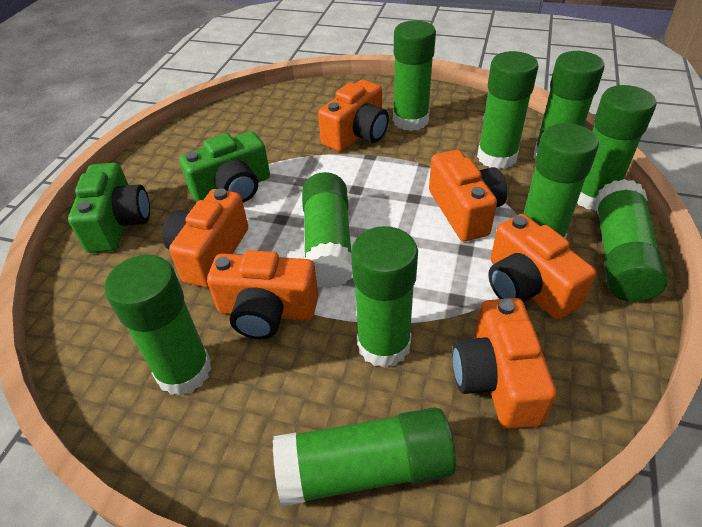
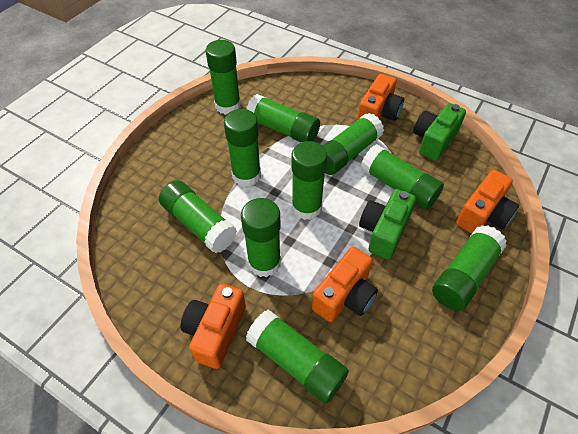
orange camera: 6 -> 4

